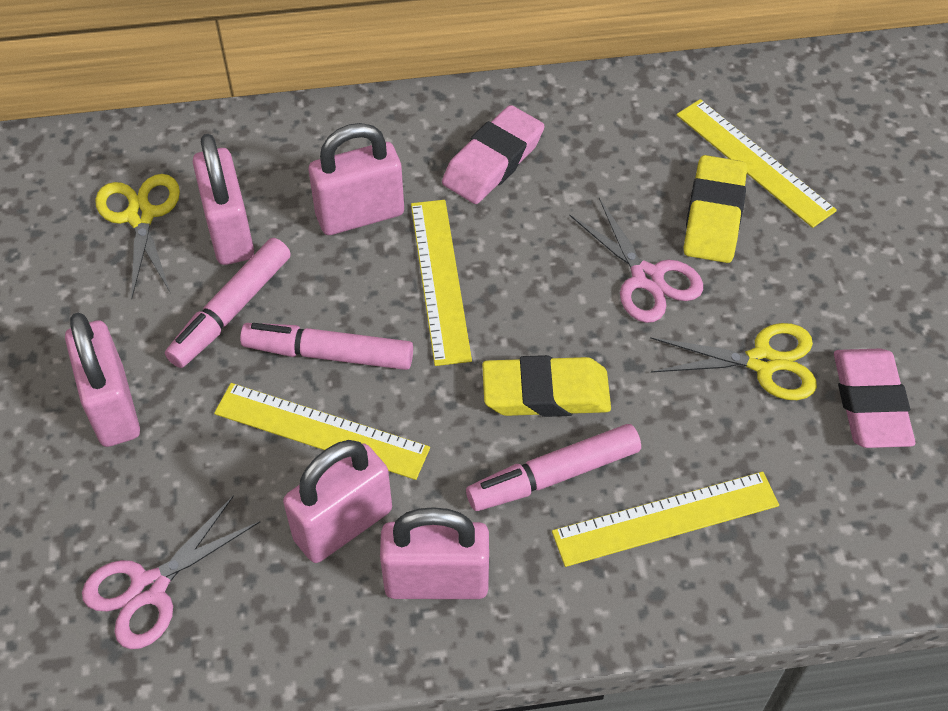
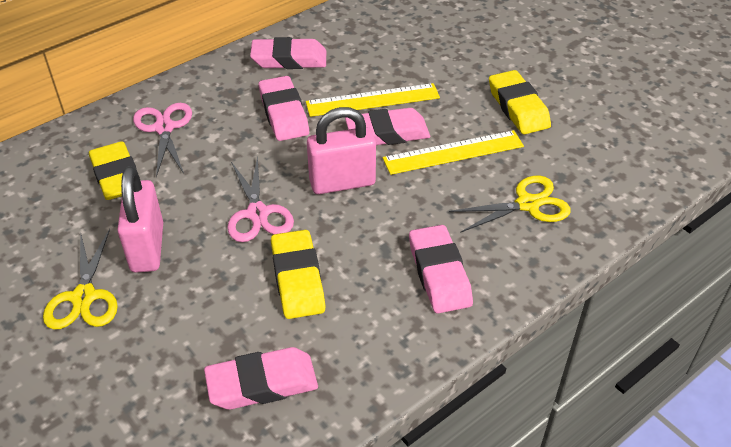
pink eraser: 2 -> 5
pink marker: 3 -> 0
pink padlock: 5 -> 2
yellow eraser: 2 -> 3
yellow ruler: 4 -> 2

